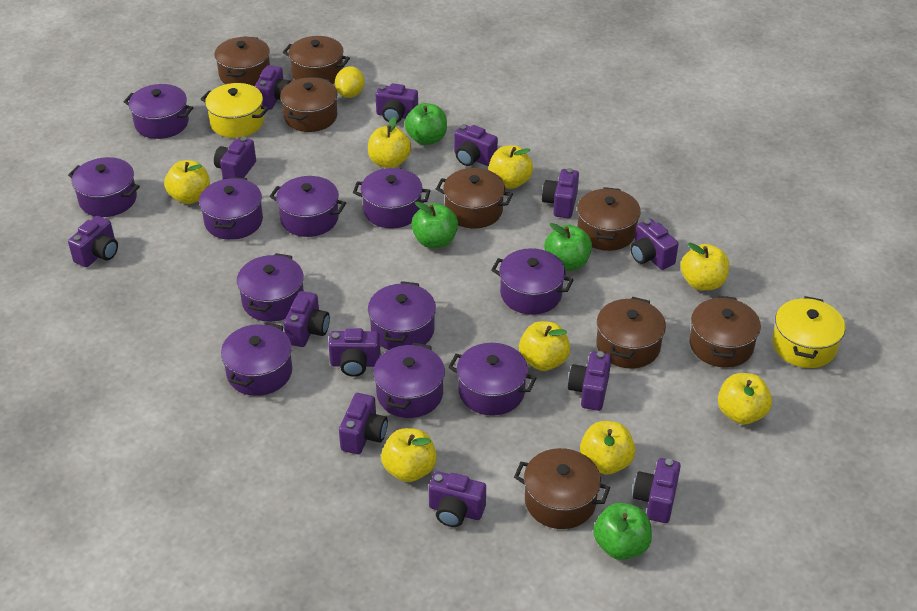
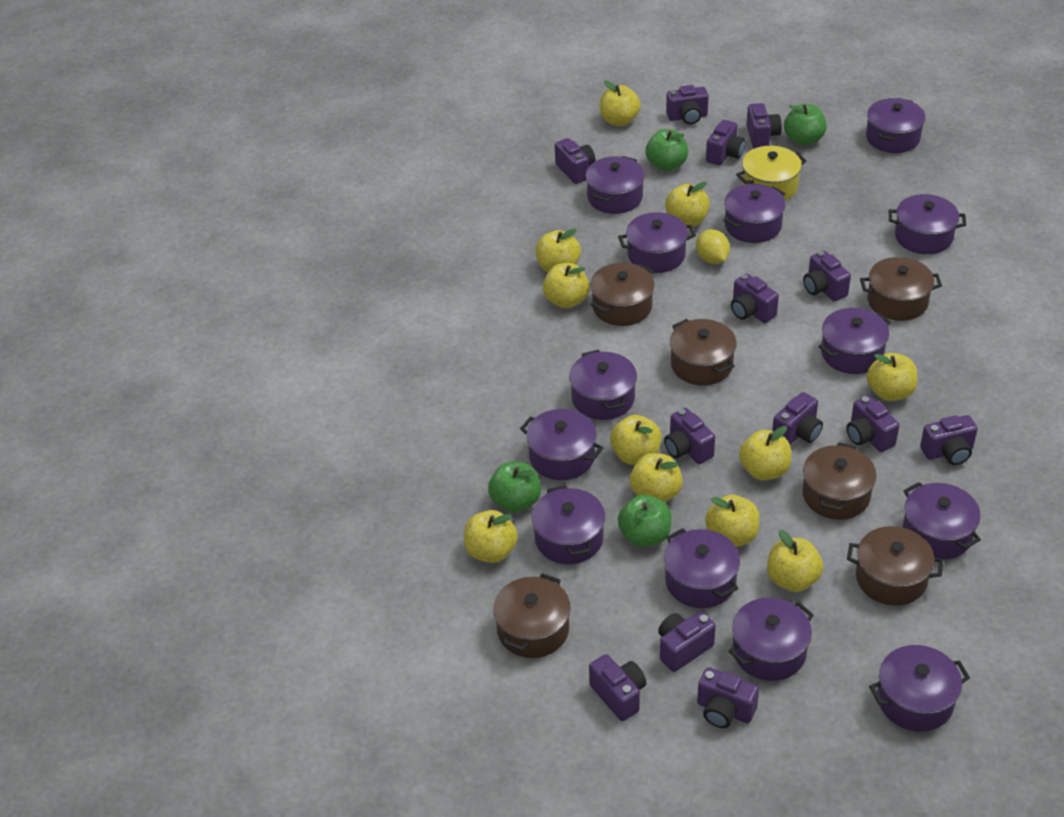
brown pot: 8 -> 6
purple pot: 11 -> 13
yellow apple: 8 -> 11
yellow pot: 2 -> 1

